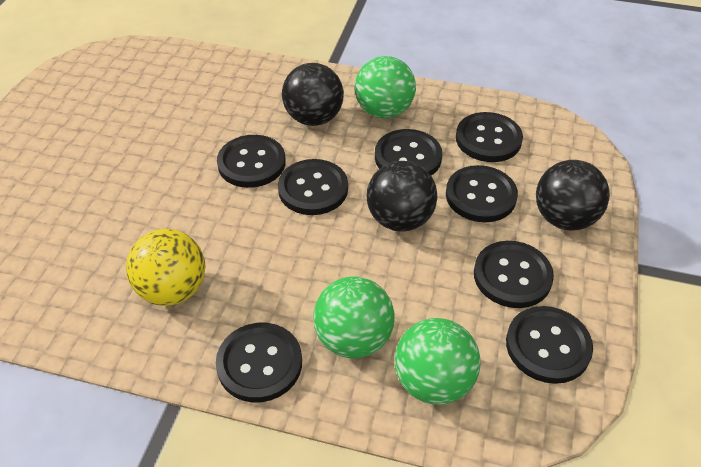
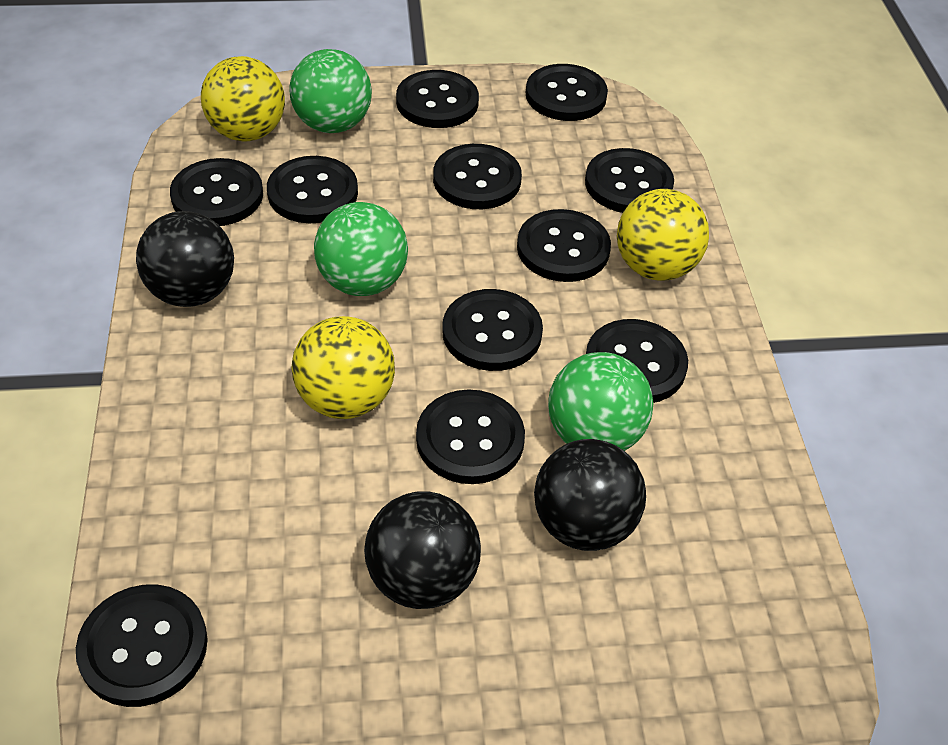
black button: 8 -> 11
yellow ball: 1 -> 3

